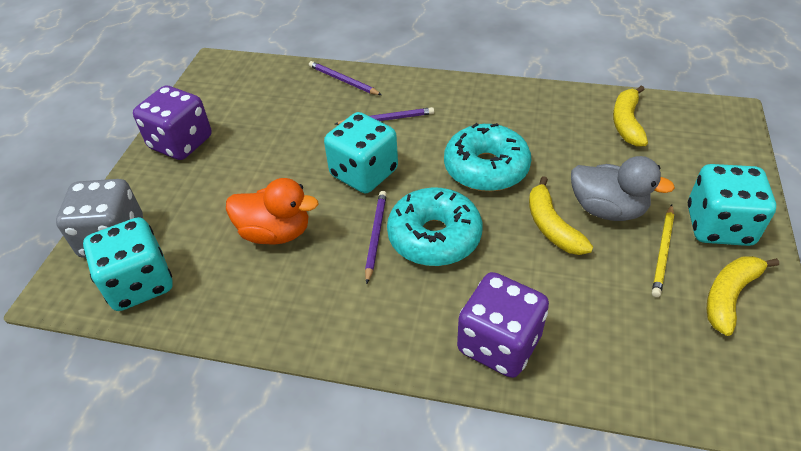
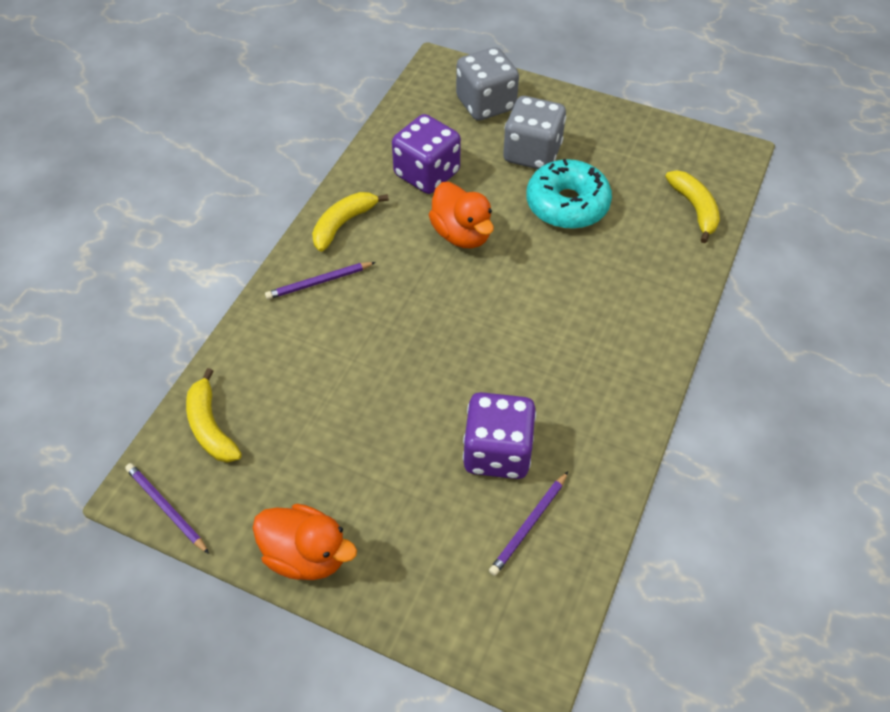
grey dice: 1 -> 2
grey duck: 1 -> 0
orange duck: 1 -> 2
turquoise dice: 3 -> 0
turquoise donut: 2 -> 1
yellow pencil: 1 -> 0

